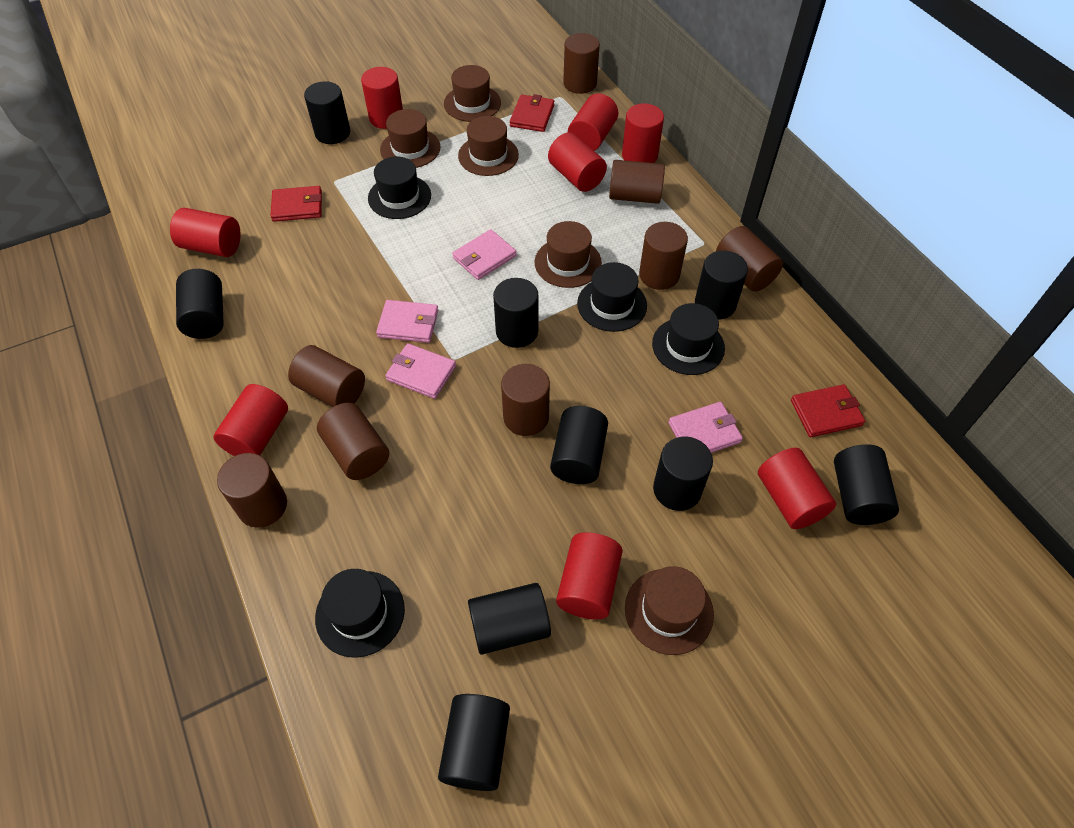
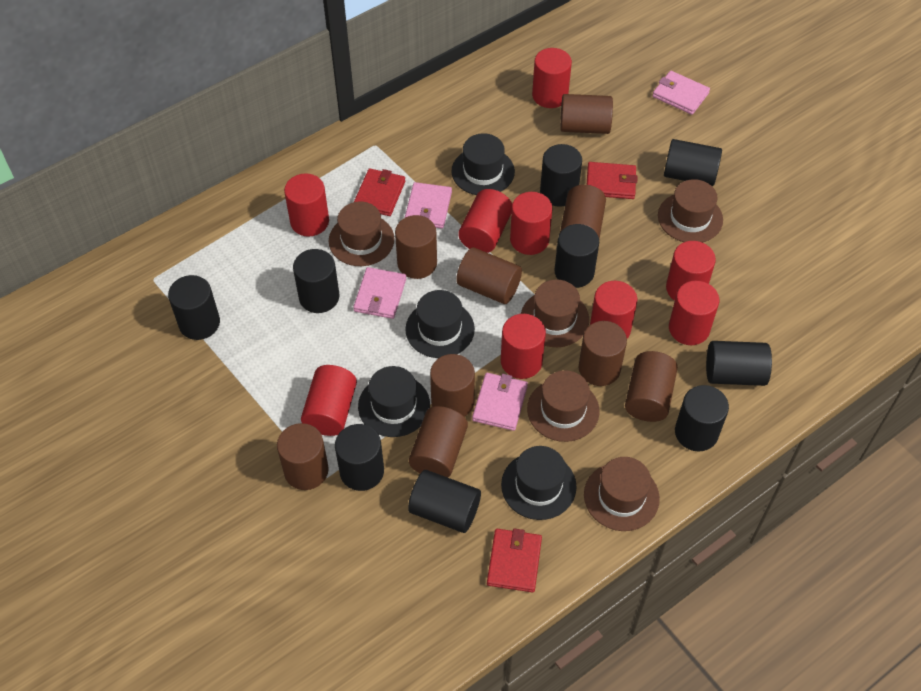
brown cylinder: 8 -> 9
red cylinder: 8 -> 9

